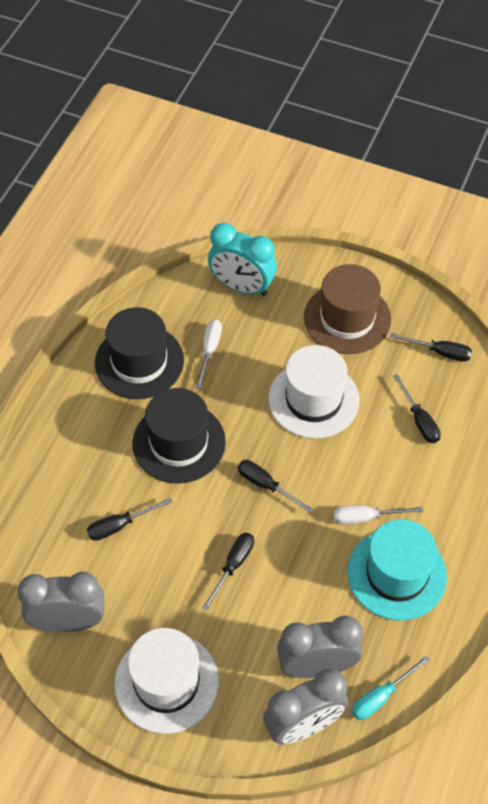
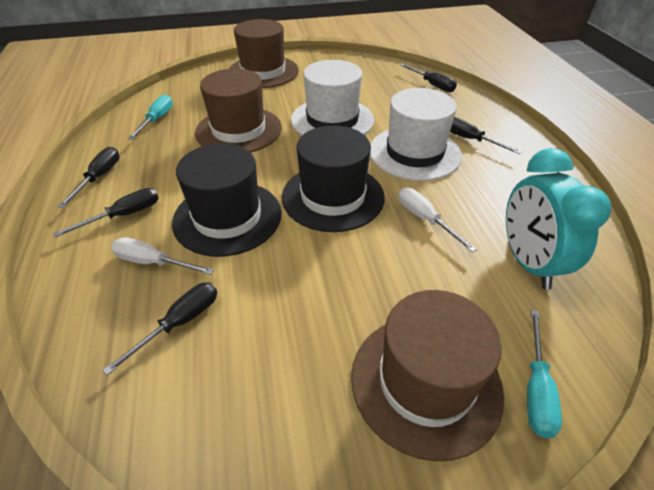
brown hat: 1 -> 3
grey clock: 3 -> 0
turquoise hat: 1 -> 0
turquoise screwdriver: 1 -> 2

